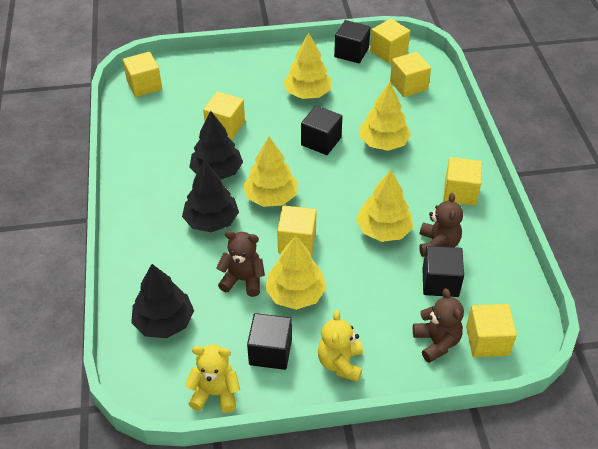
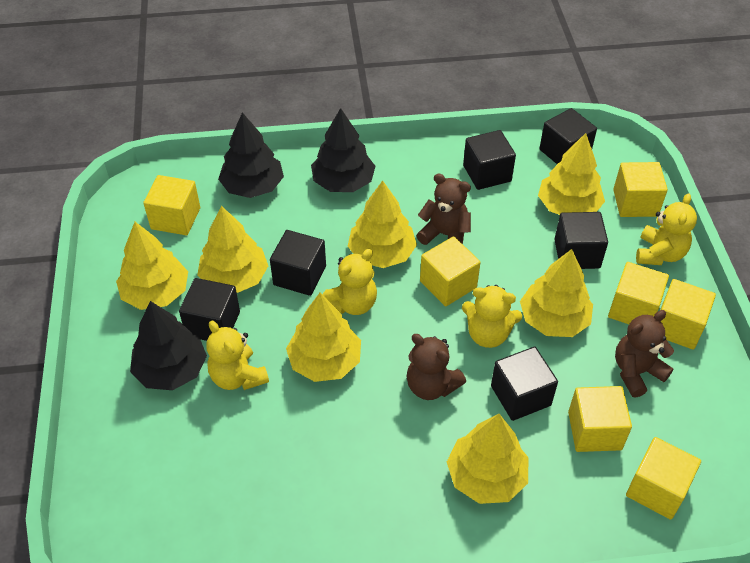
black cube: 4 -> 6
yellow teddy bear: 2 -> 4
yellow tree: 5 -> 7

